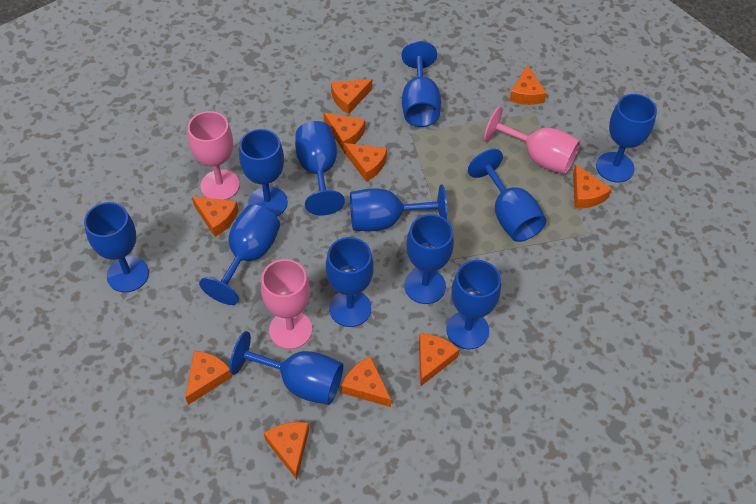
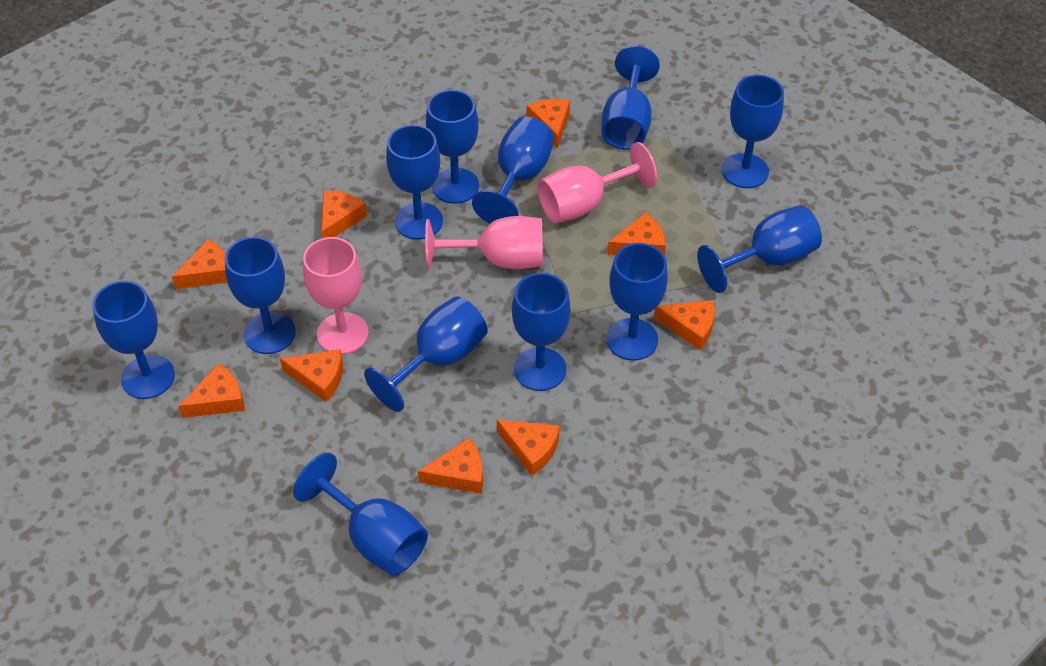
orange cheese: 10 -> 9

